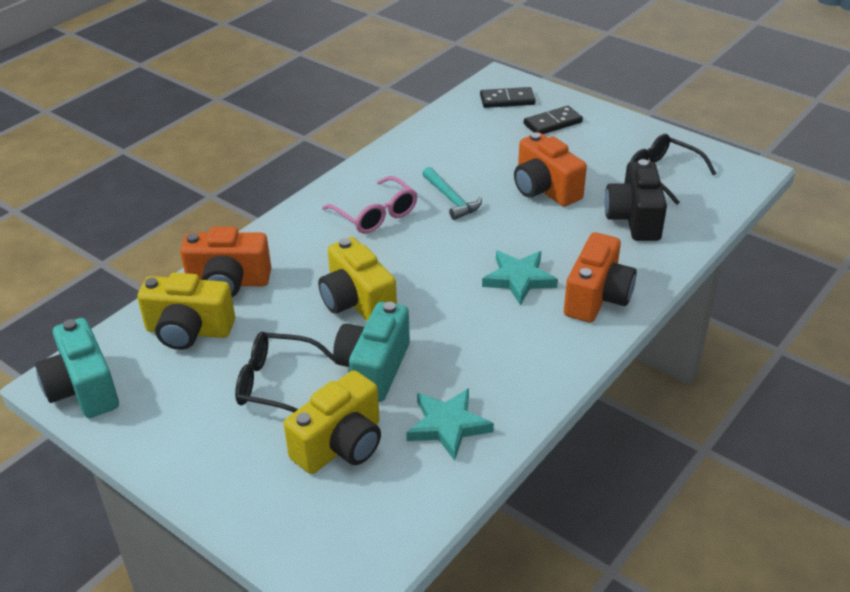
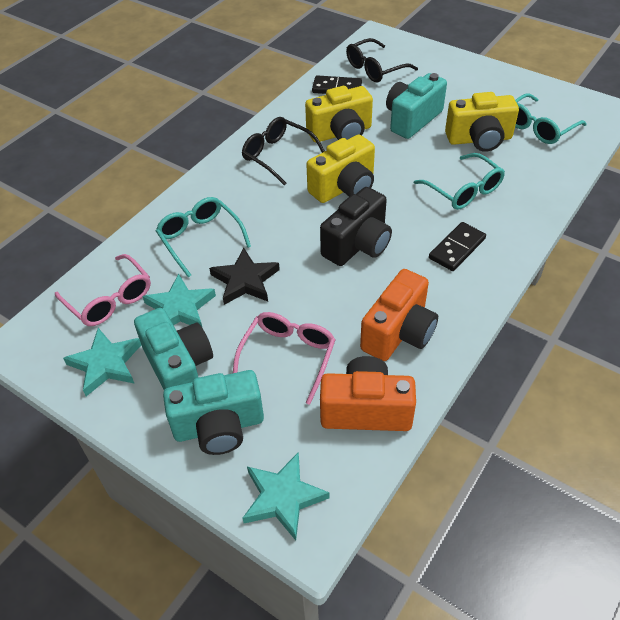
black star: 0 -> 1
orange camera: 3 -> 2
pink glasses: 1 -> 2
turquoise camera: 2 -> 3
turquoise glasses: 0 -> 3
turquoise hammer: 1 -> 0
turquoise star: 2 -> 3

